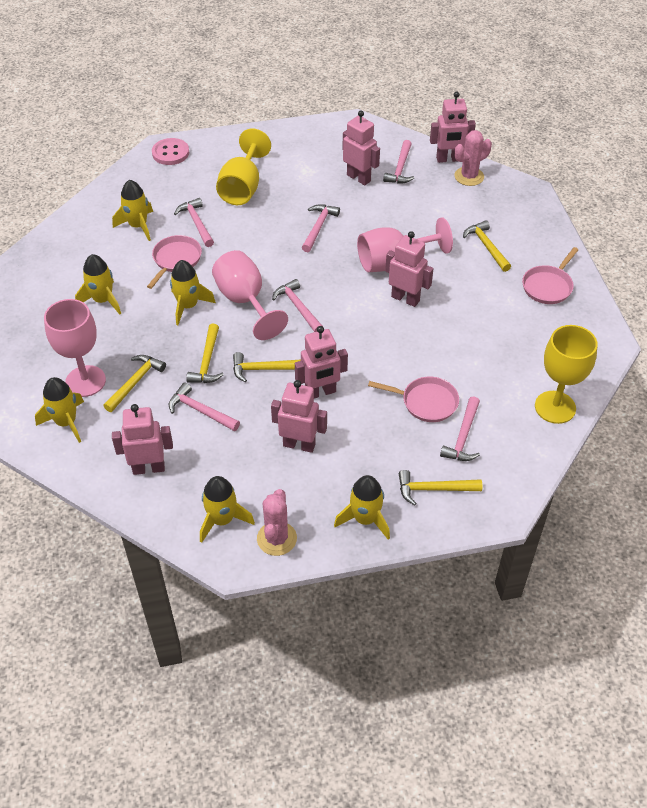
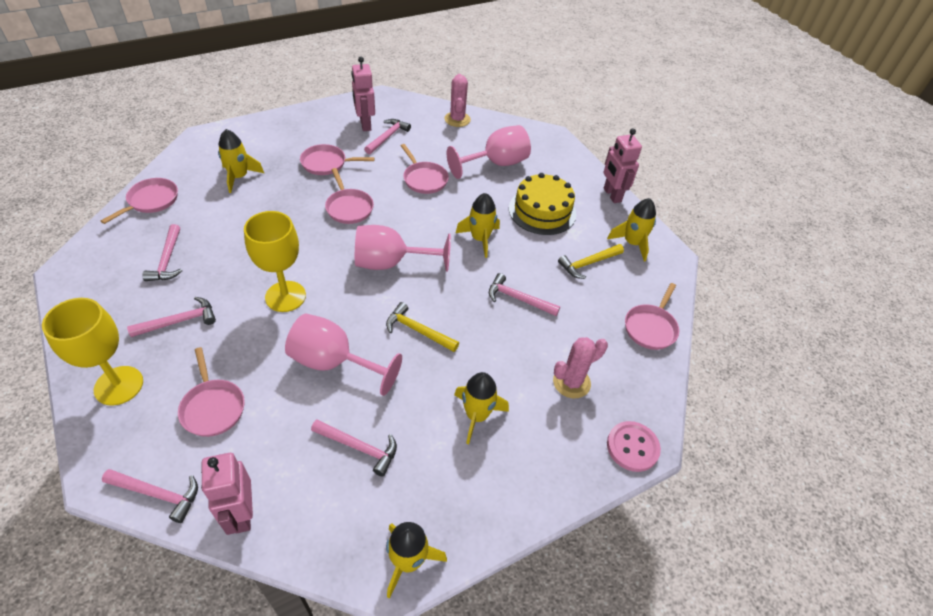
pink pan: 3 -> 6
pink robot: 6 -> 3
yellow cake: 0 -> 1
yellow hammer: 5 -> 2
yellow rocket: 6 -> 5

